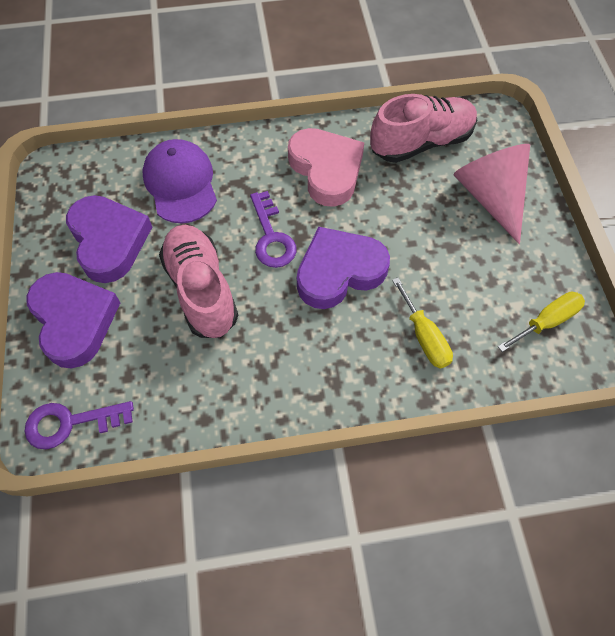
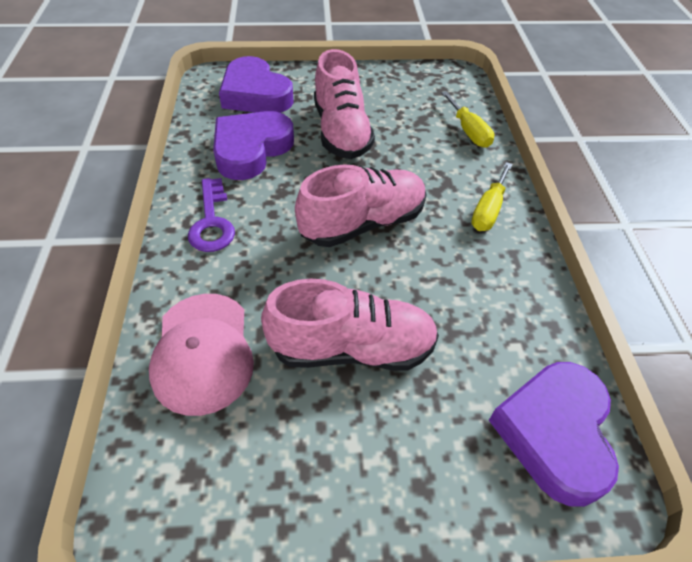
pink cap: 0 -> 1
pink cone: 1 -> 0
pink heart: 1 -> 0
pink shoe: 2 -> 3
purple cap: 1 -> 0
purple key: 2 -> 1

